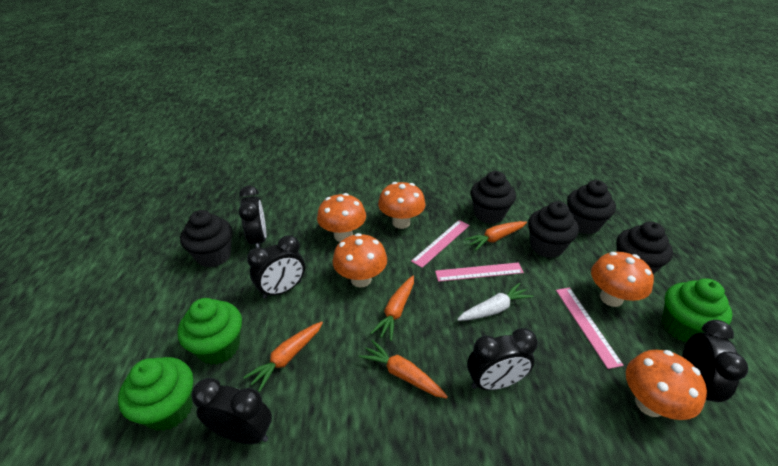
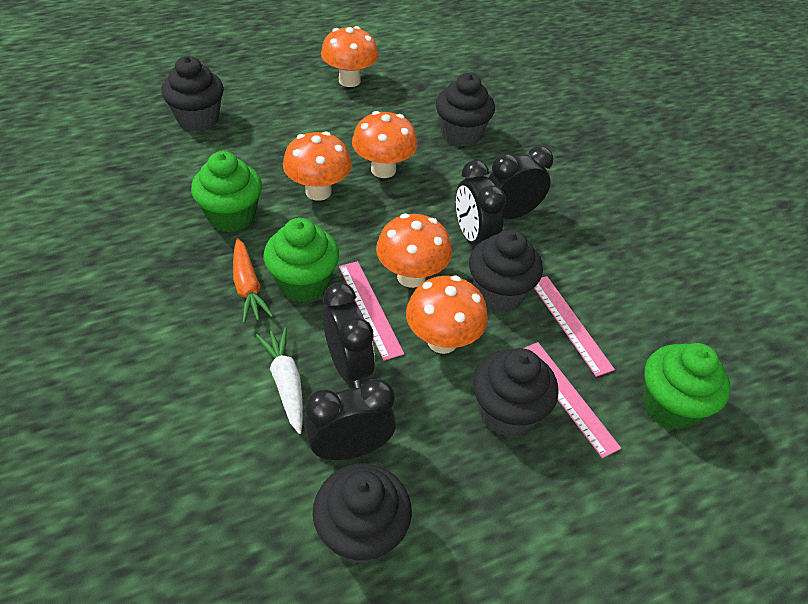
black clock: 5 -> 4
orange carrot: 4 -> 1

